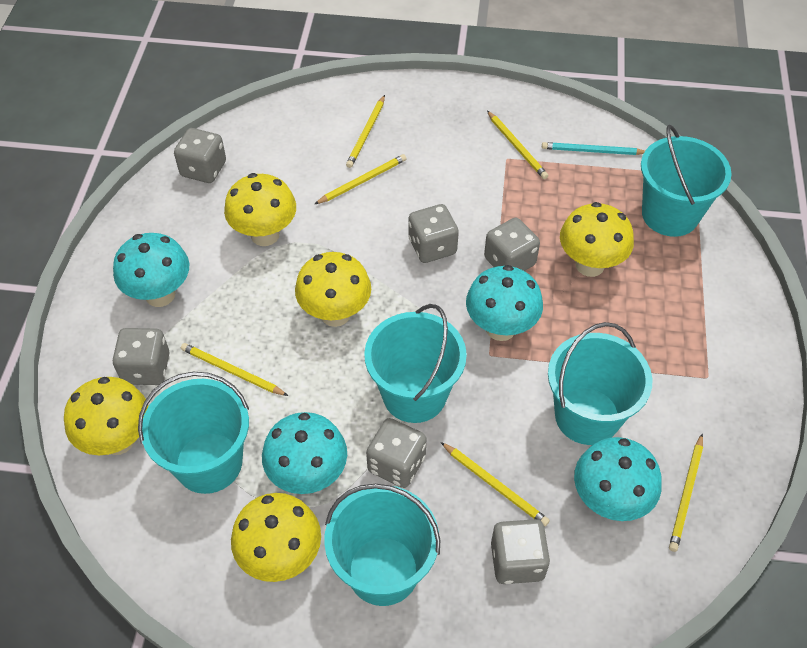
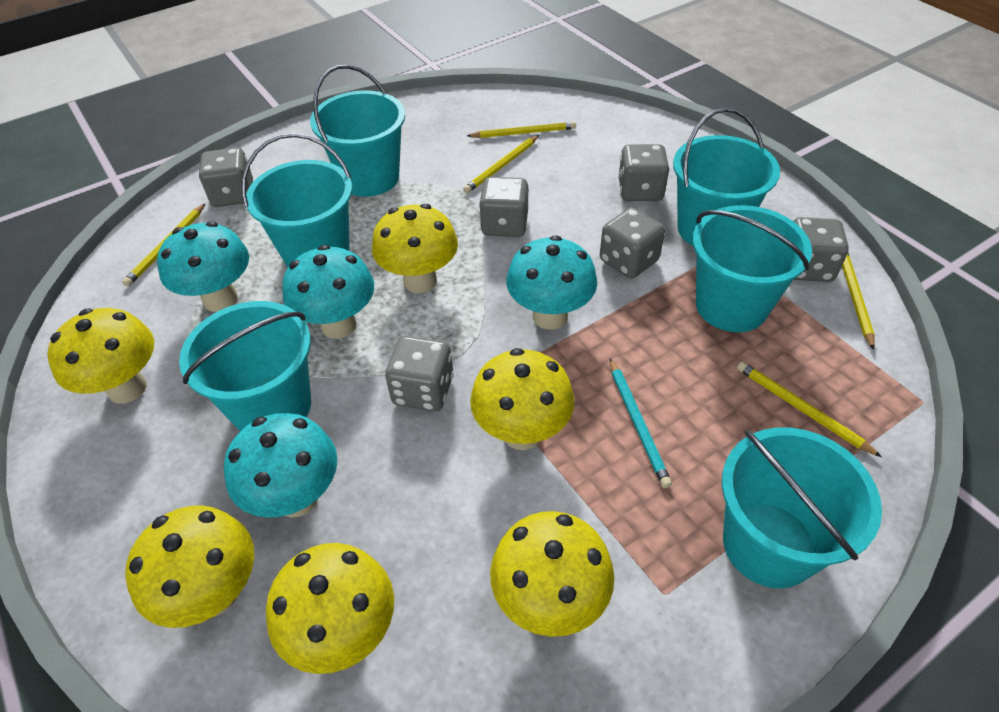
turquoise bucket: 5 -> 6
yellow mushroom: 5 -> 6
yellow pencil: 6 -> 5

